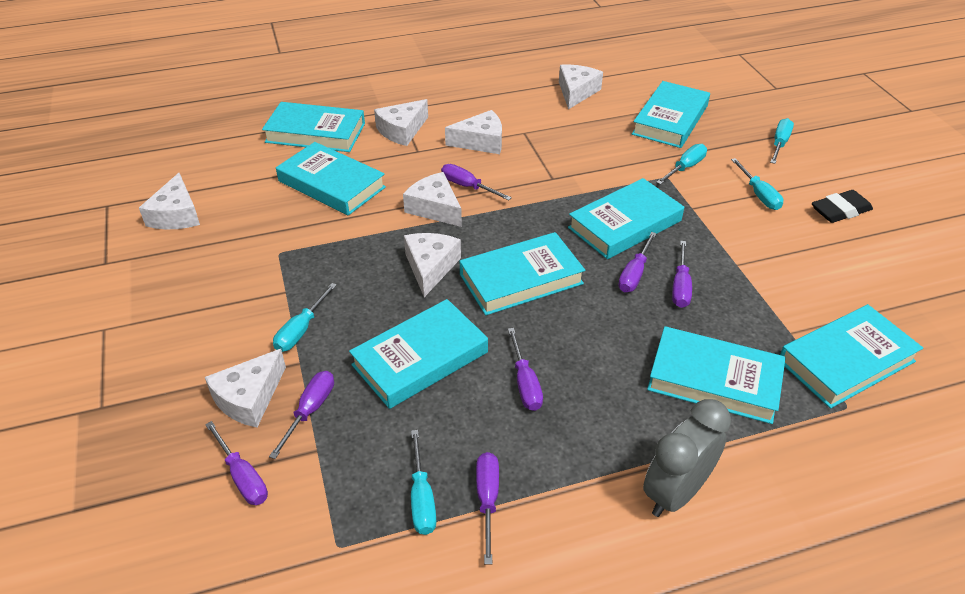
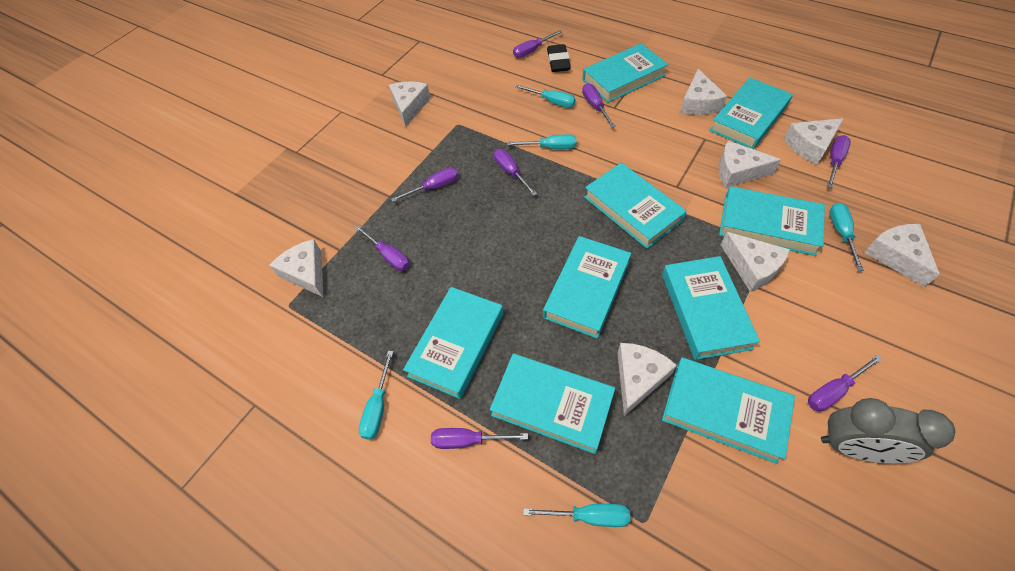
purple screwdriver: 7 -> 8
turquoise book: 8 -> 9
white cheese: 7 -> 8

